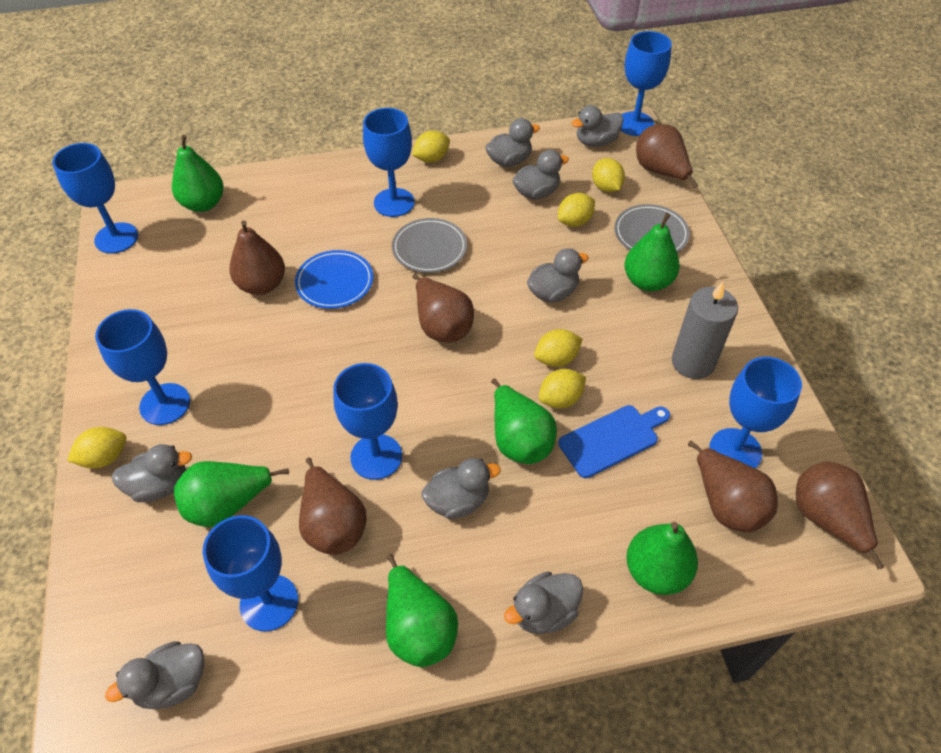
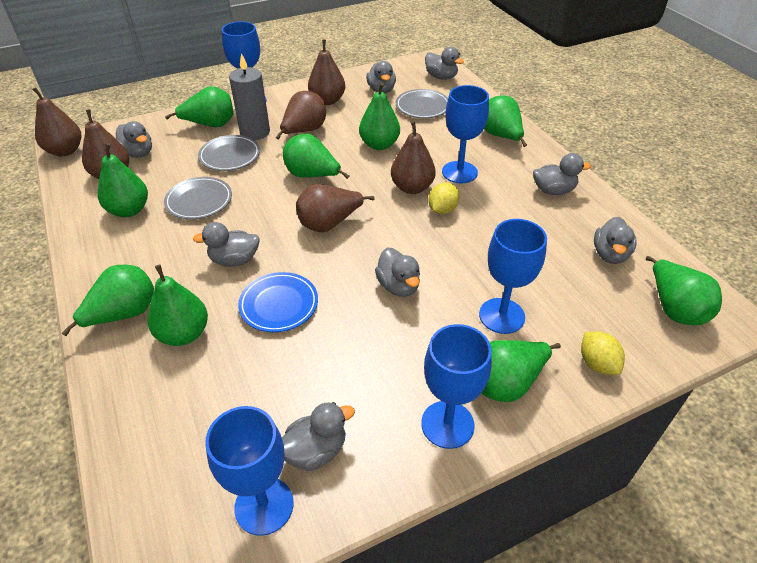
blue cutting board: 1 -> 0
blue goblet: 7 -> 5
green pear: 6 -> 9
grey plate: 2 -> 3
yellow lemon: 6 -> 2

